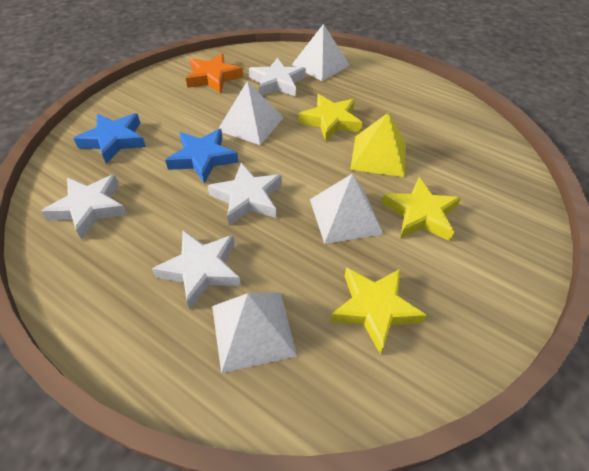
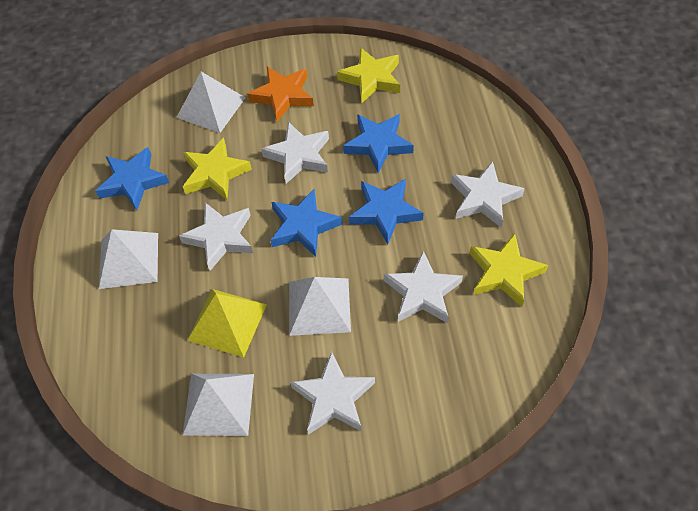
blue star: 2 -> 4
white star: 4 -> 5

